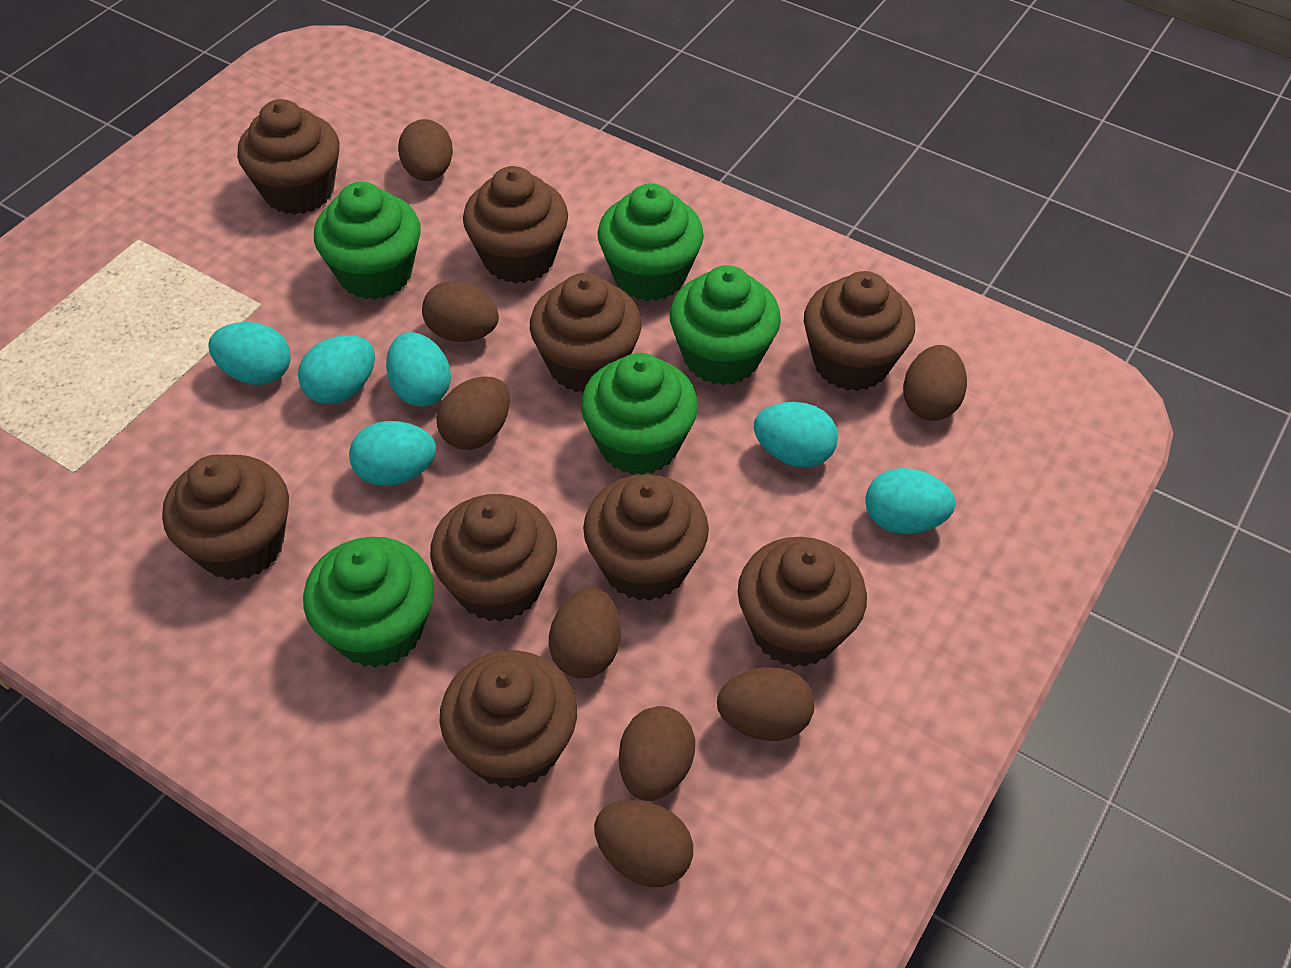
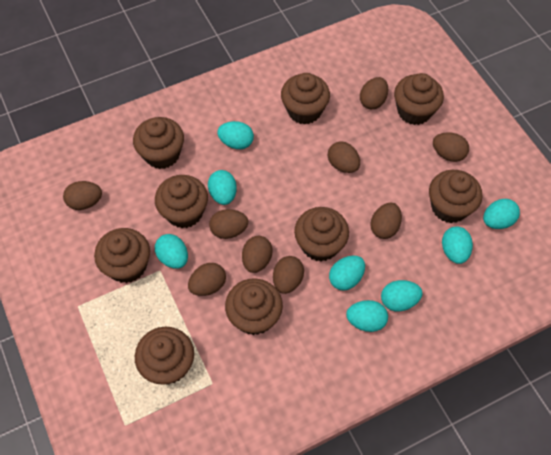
brown egg: 8 -> 9
green cupcake: 5 -> 0
turquoise egg: 6 -> 8

